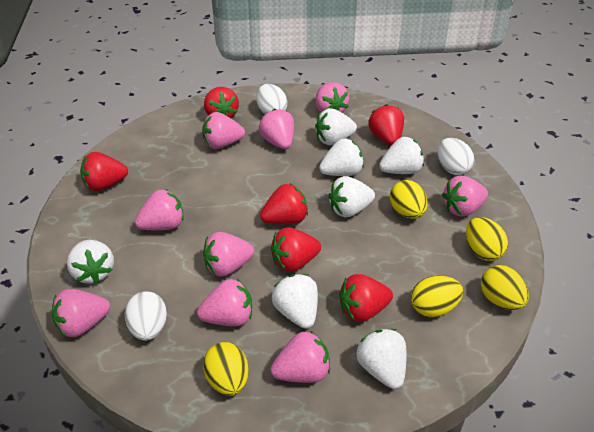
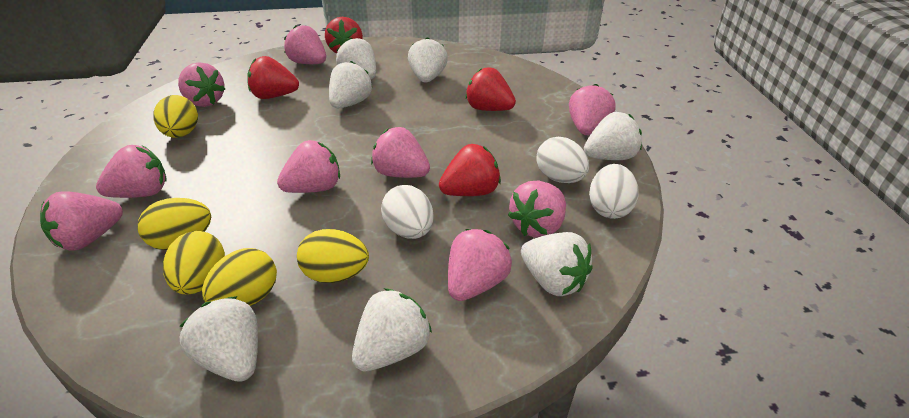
red strawberry: 6 -> 4

